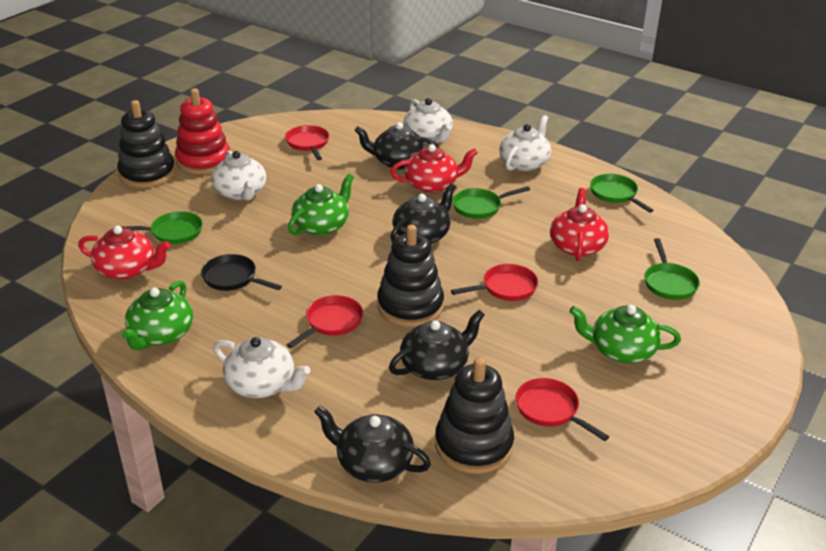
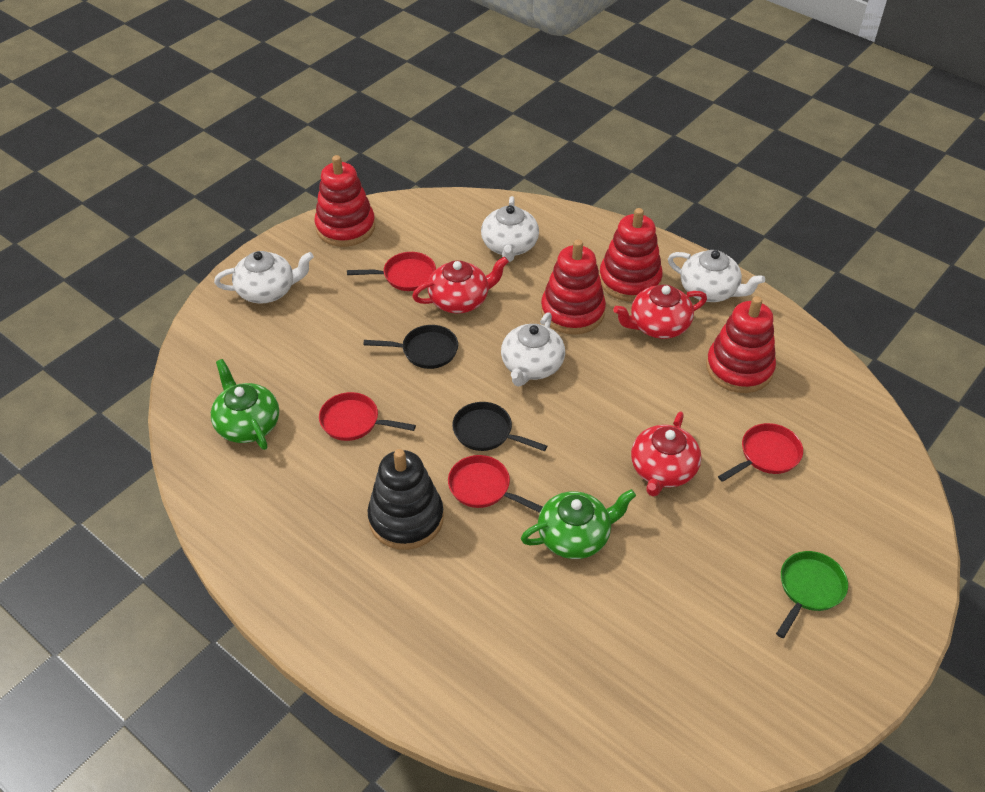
black pan: 1 -> 2
black stacking toy: 3 -> 1
black teapot: 4 -> 0
green pan: 4 -> 1
green teapot: 3 -> 2
red stacking toy: 1 -> 4

